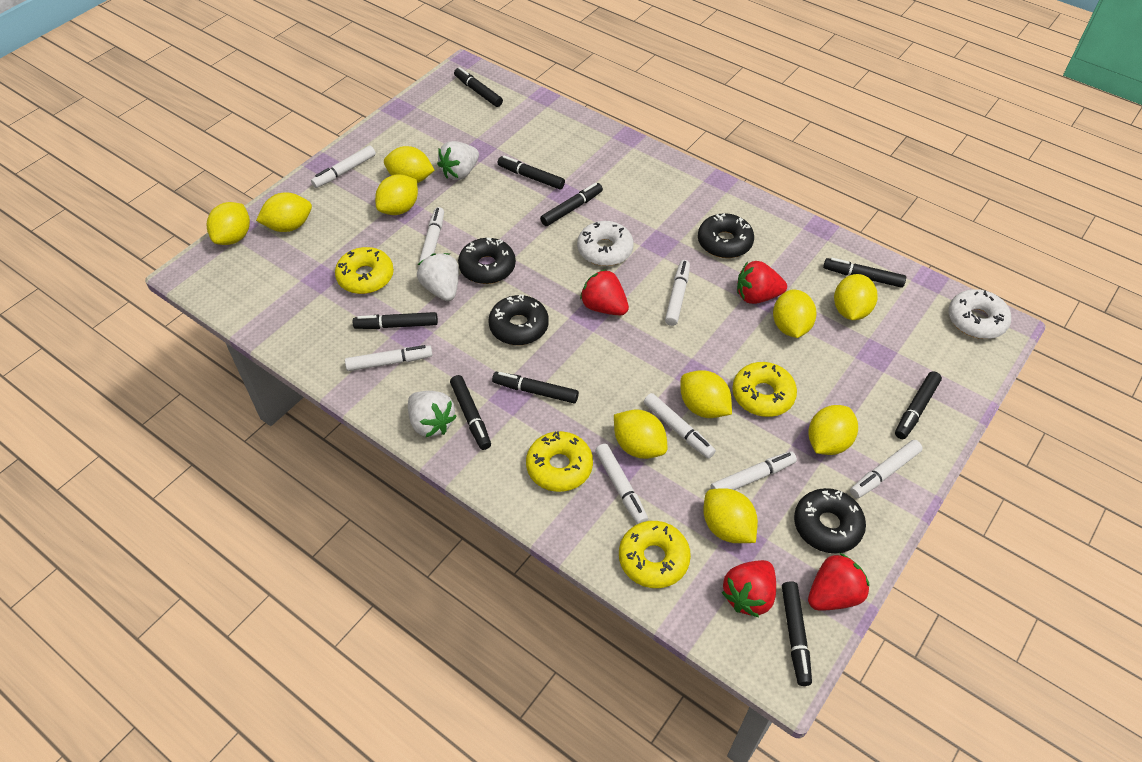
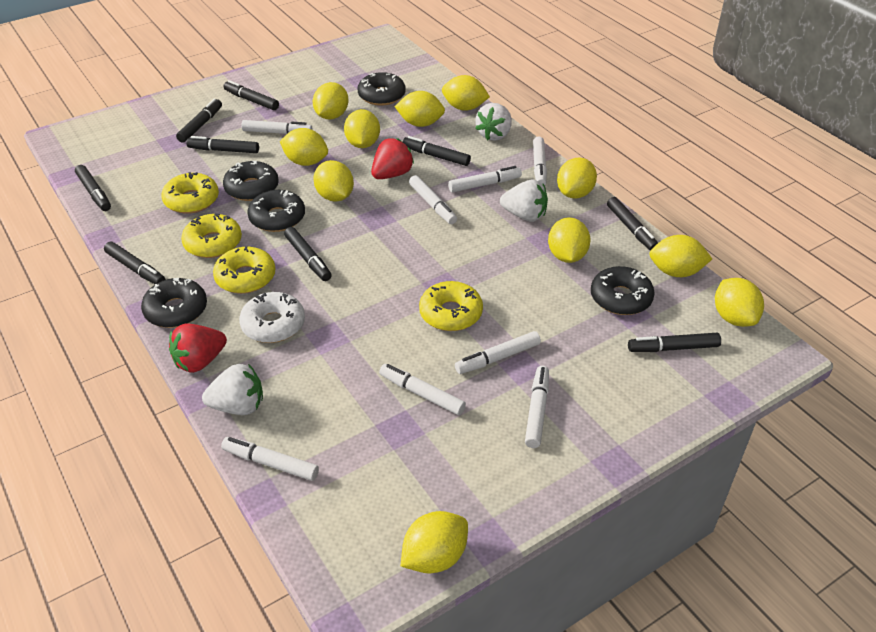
black donut: 4 -> 5
red strawberry: 4 -> 2
white donut: 2 -> 1
yellow lemon: 10 -> 11

